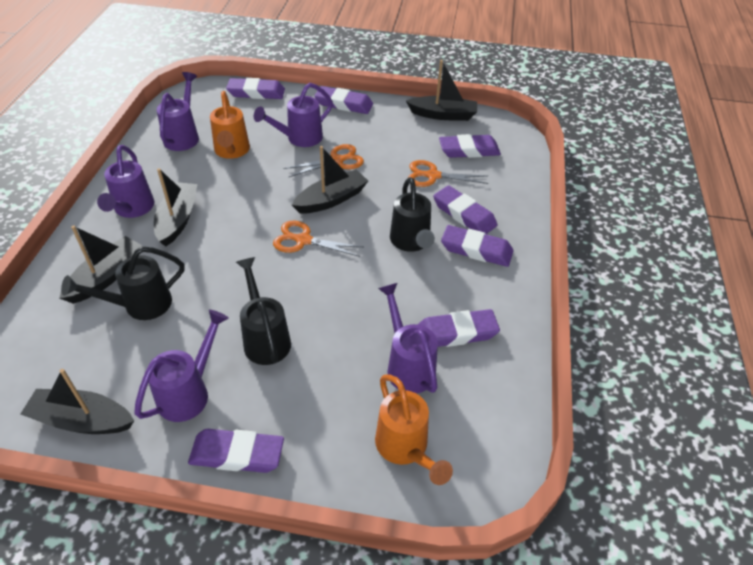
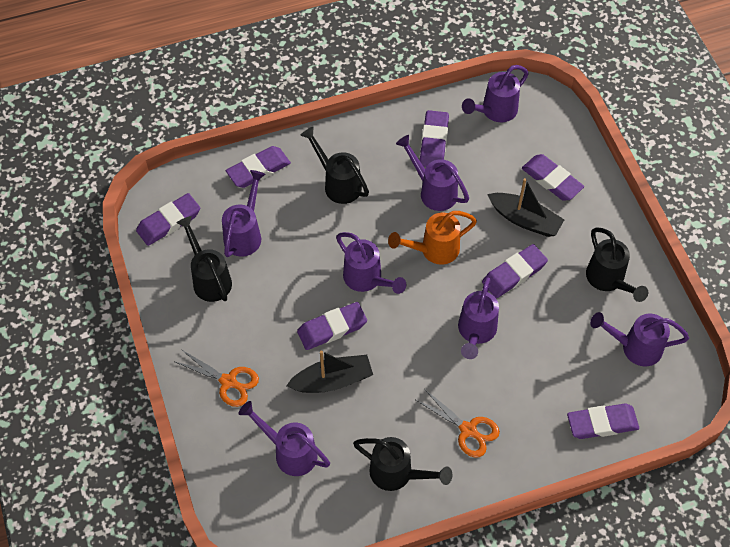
black boat: 5 -> 2
black watering can: 3 -> 4
orange scissors: 3 -> 2
orange watering can: 2 -> 1
purple watering can: 5 -> 7

